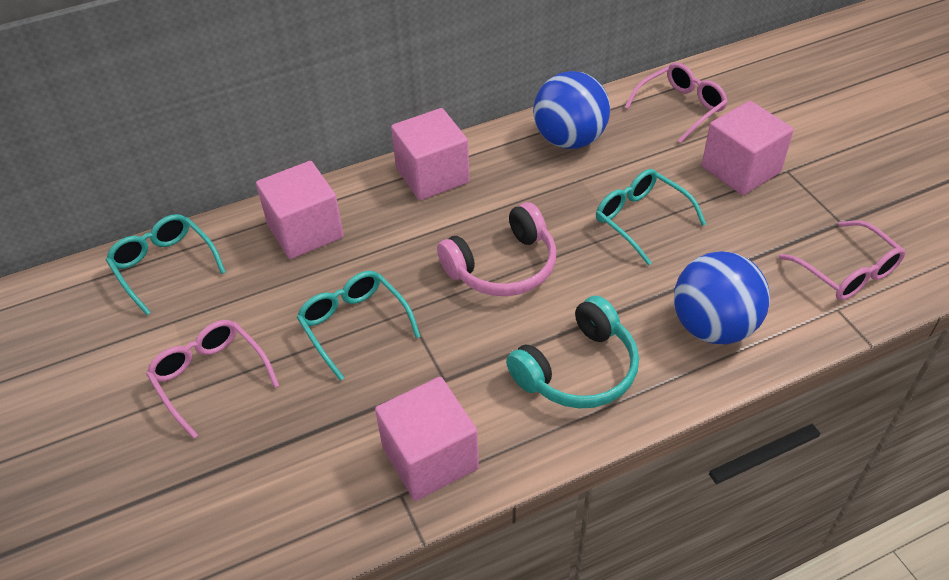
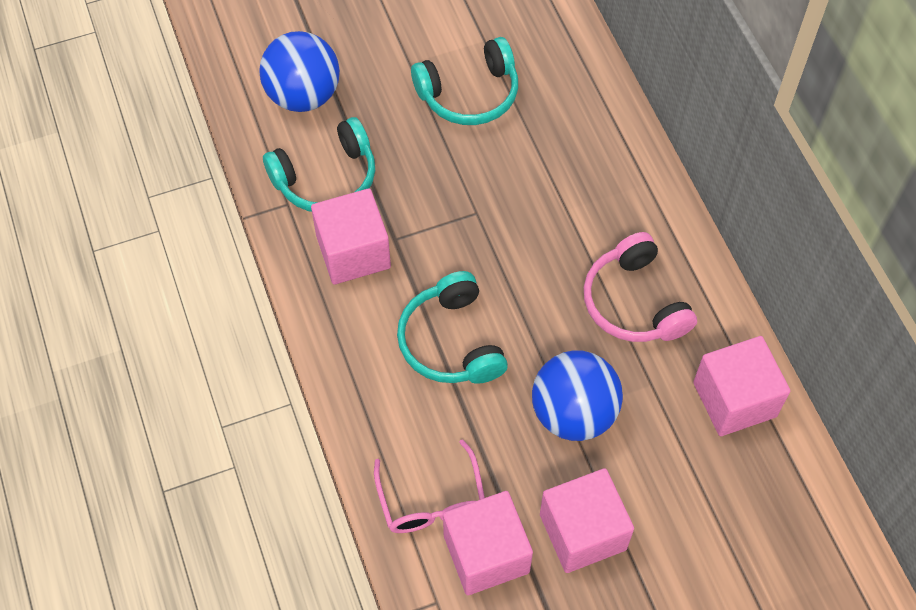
pink glasses: 3 -> 1
turquoise glasses: 3 -> 0
turquoise headphones: 1 -> 3

